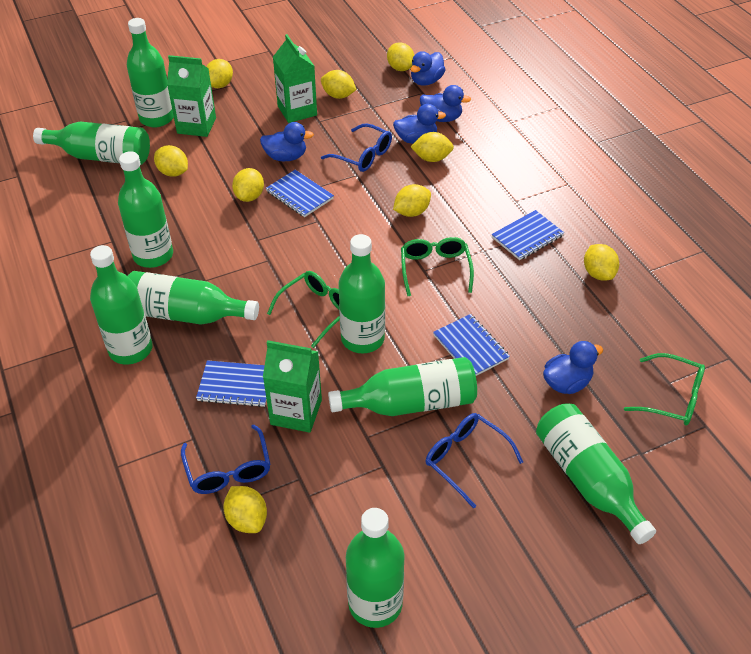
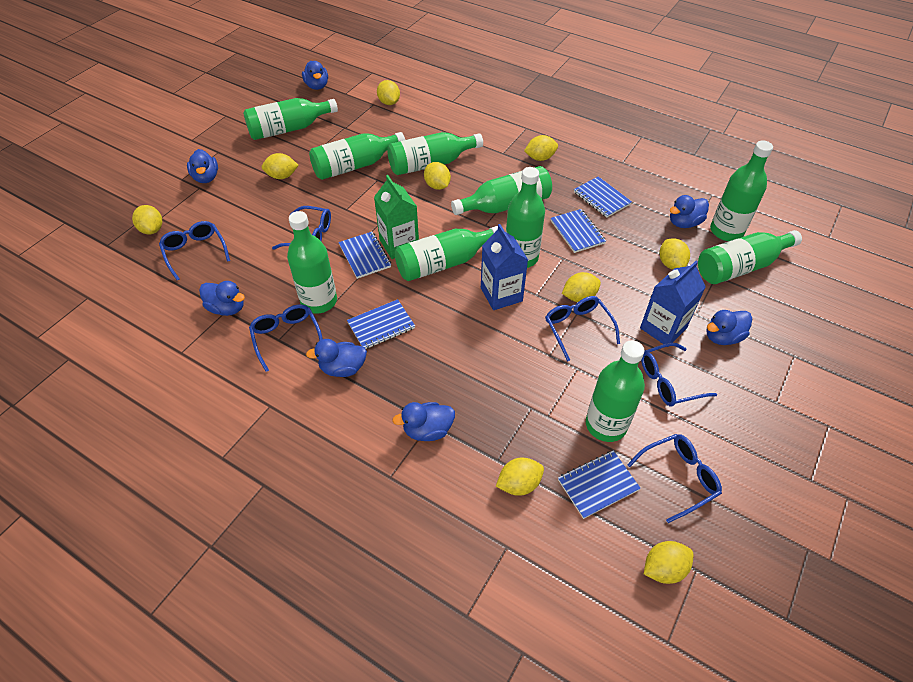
blue carton: 0 -> 2
blue duck: 5 -> 7
blue glasses: 3 -> 6
blue notebook: 4 -> 5
green bottle: 9 -> 10
green carton: 3 -> 1
green glasses: 3 -> 0

